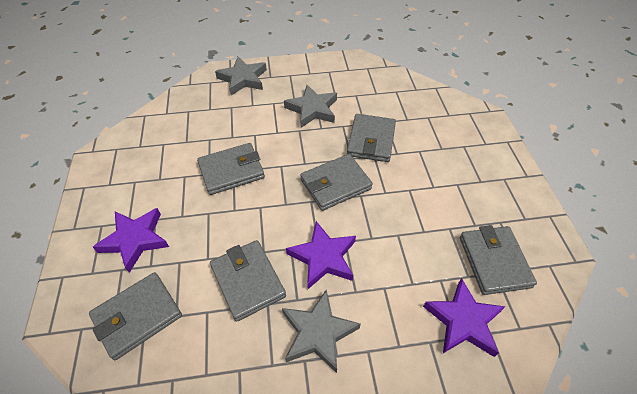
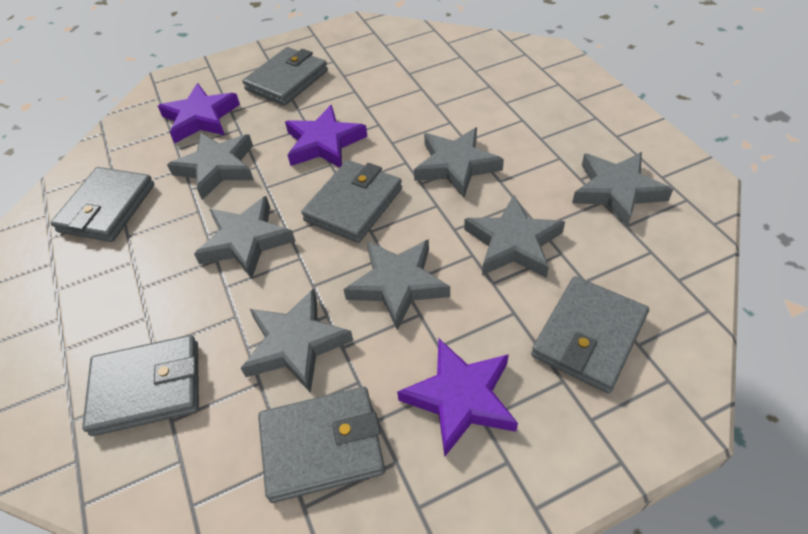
grey star: 3 -> 7

